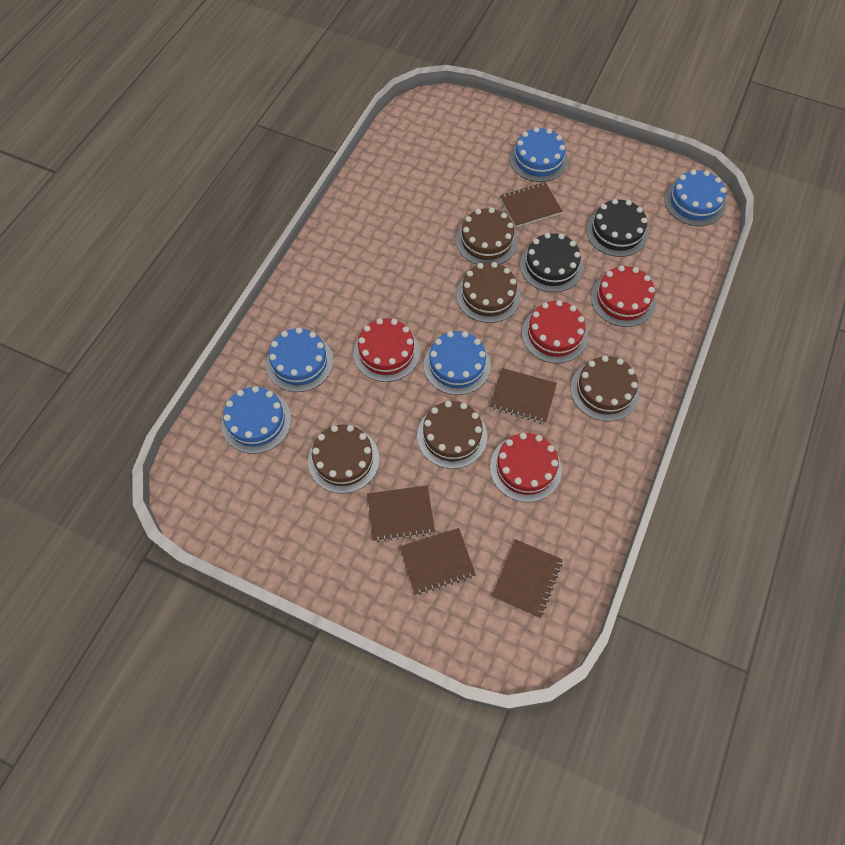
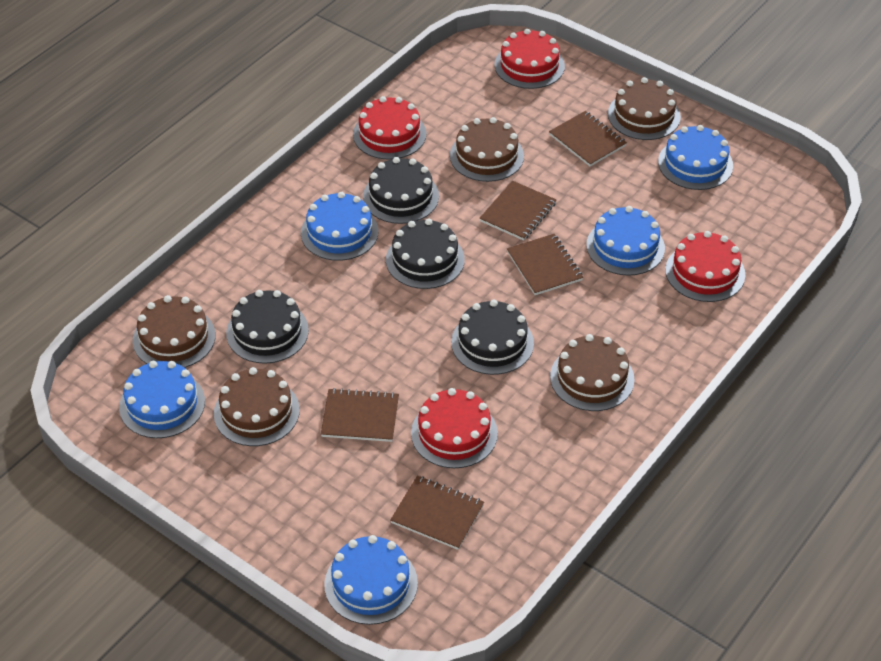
black cake: 2 -> 4

